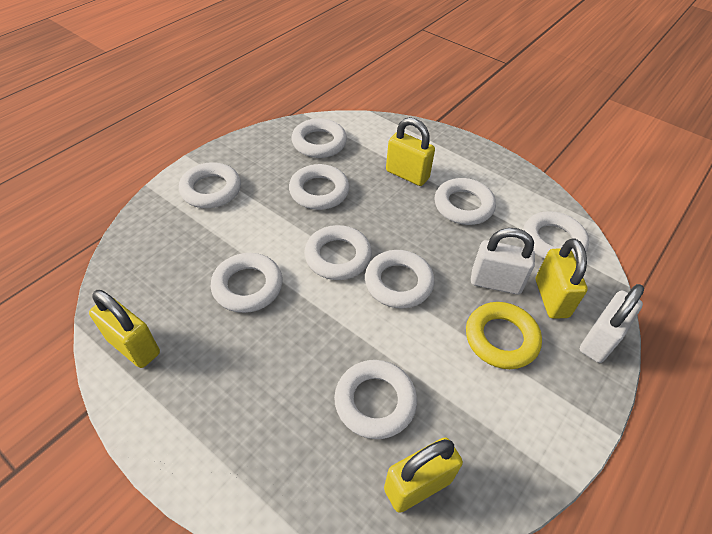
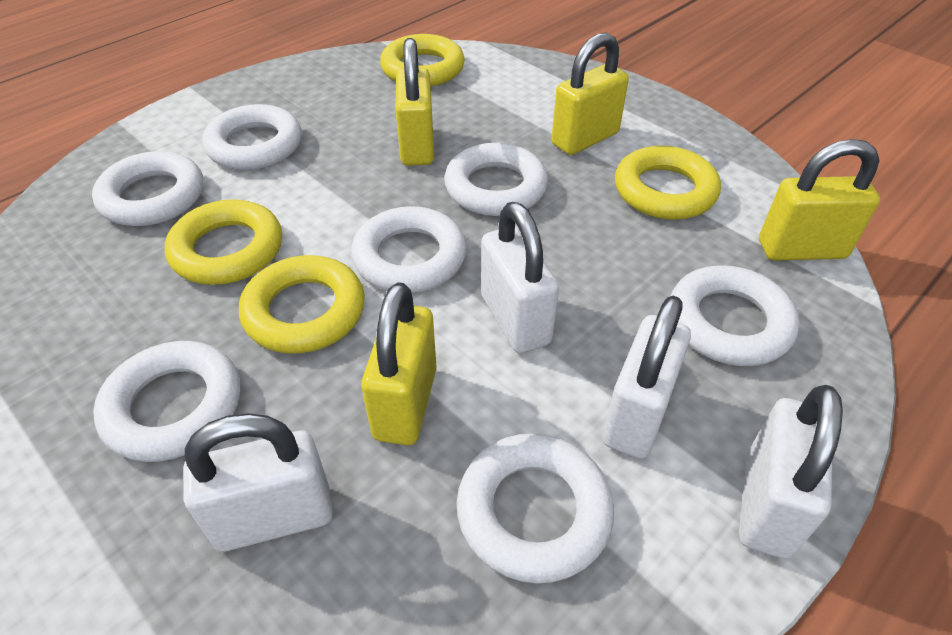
white padlock: 2 -> 4
white ring: 9 -> 7
yellow ring: 1 -> 4

